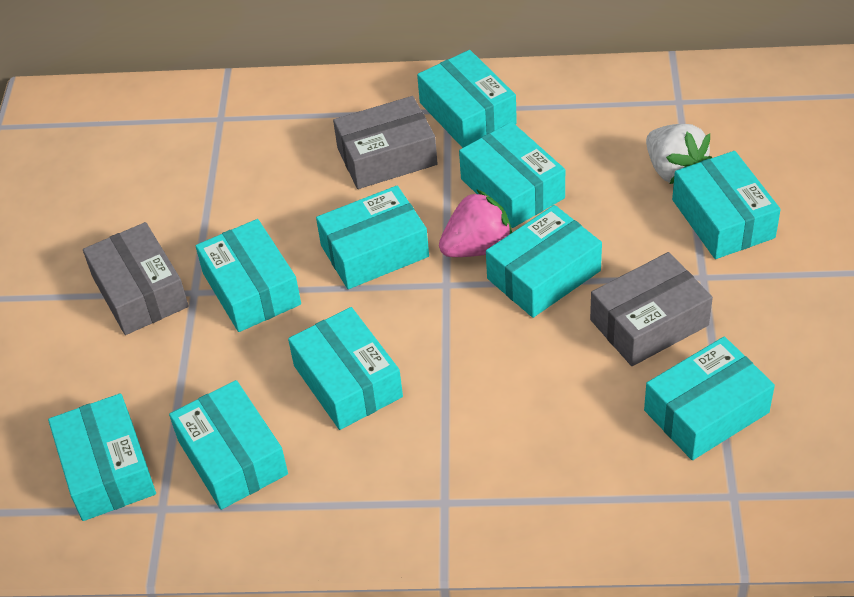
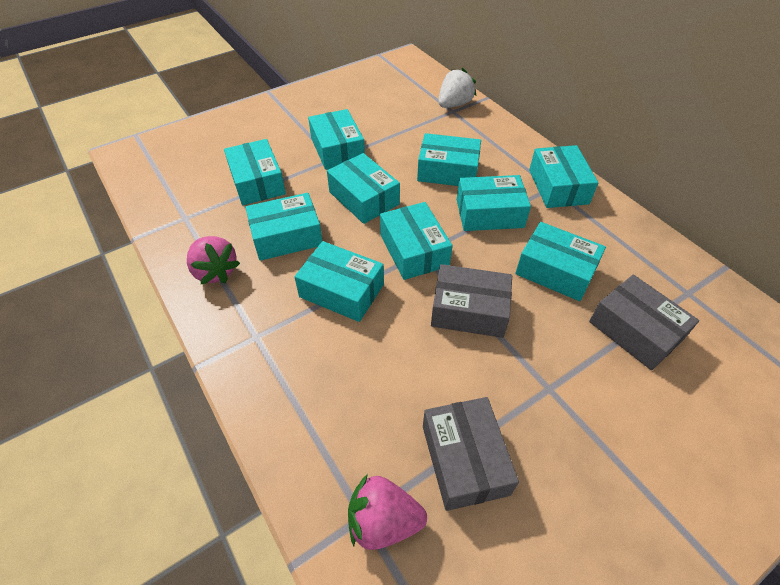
pink strawberry: 1 -> 2

